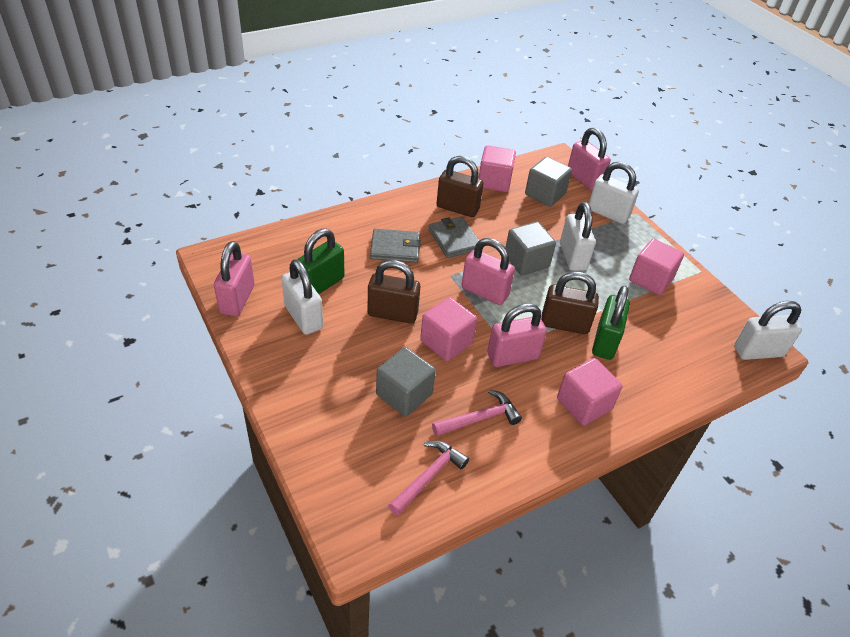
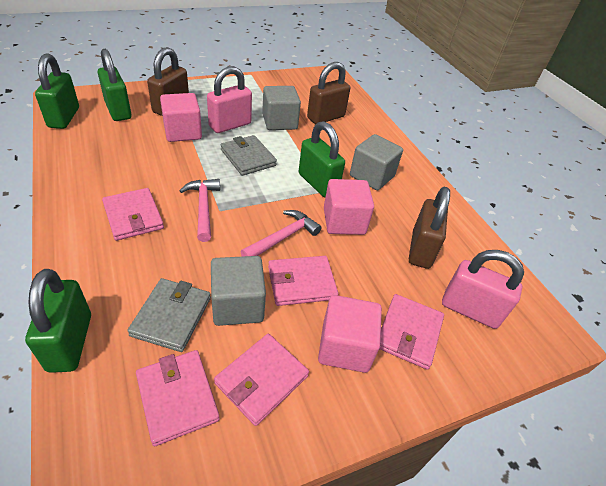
green padlock: 2 -> 4
pink cube: 4 -> 3
pink padlock: 4 -> 2
pink wallet: 0 -> 5
white padlock: 4 -> 0

